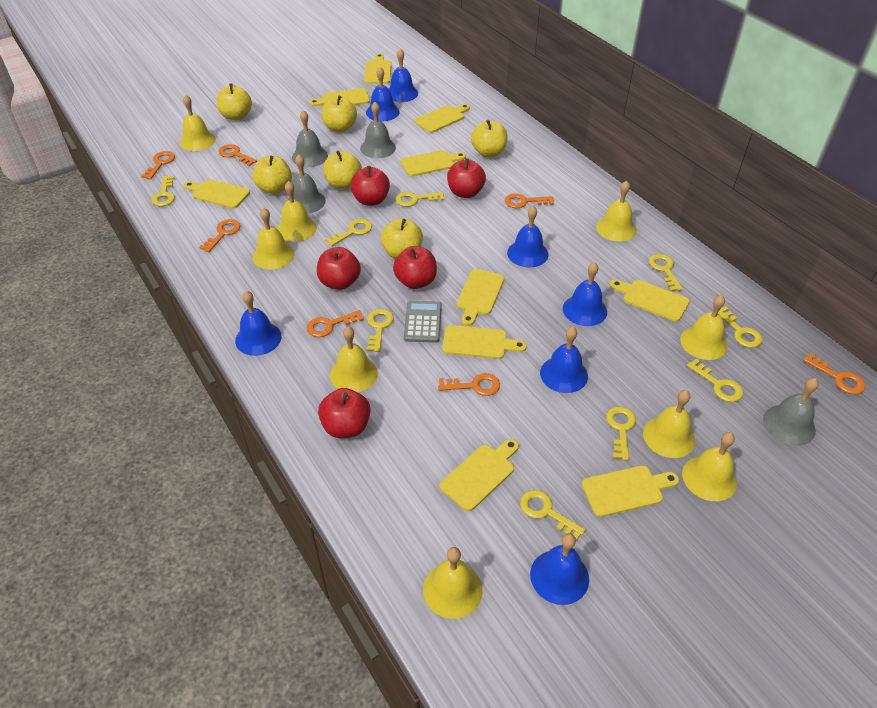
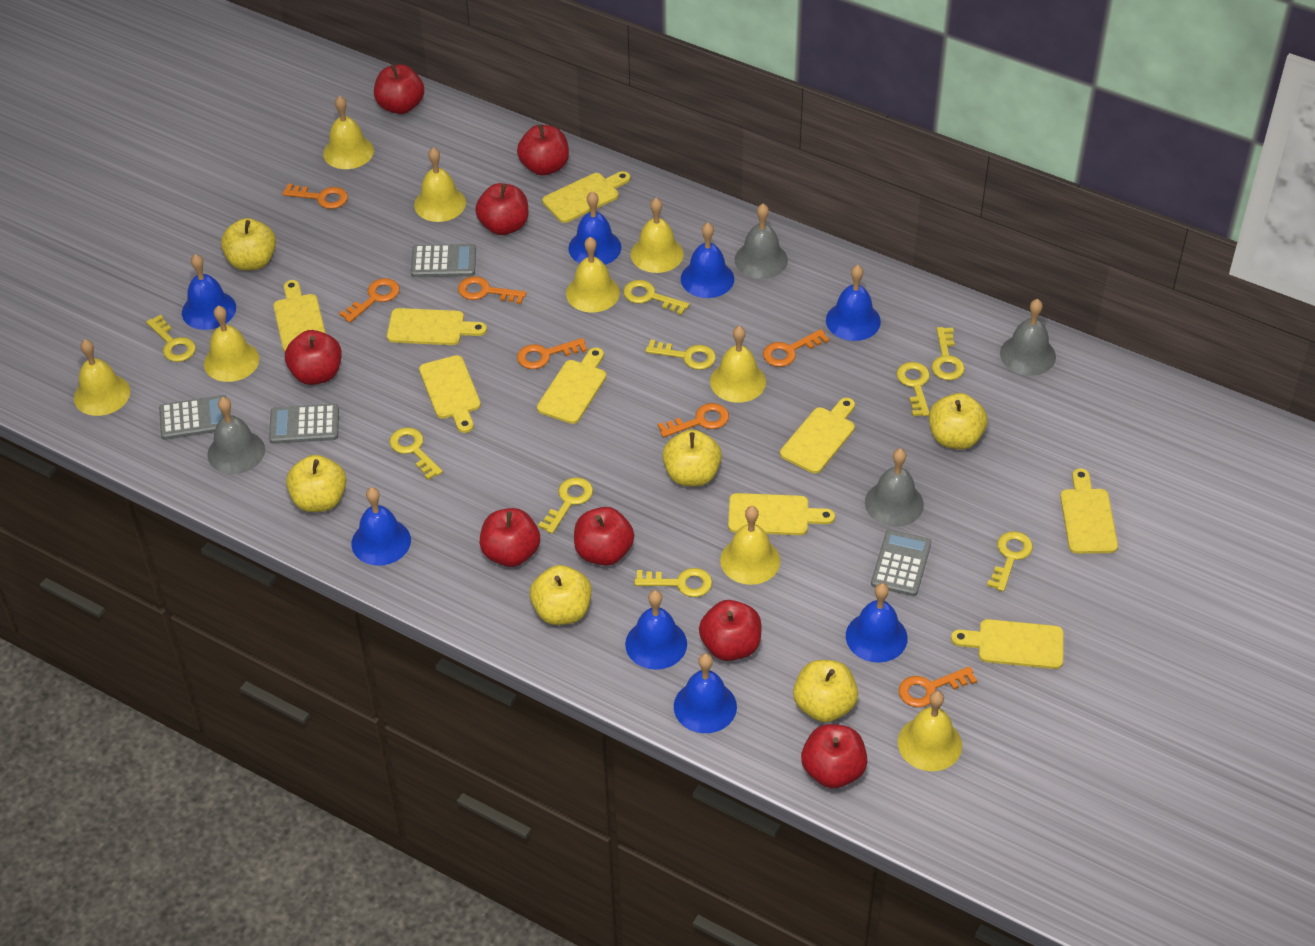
blue bell: 7 -> 8
grey calculator: 1 -> 4
red apple: 5 -> 8
yellow cutting board: 10 -> 9

